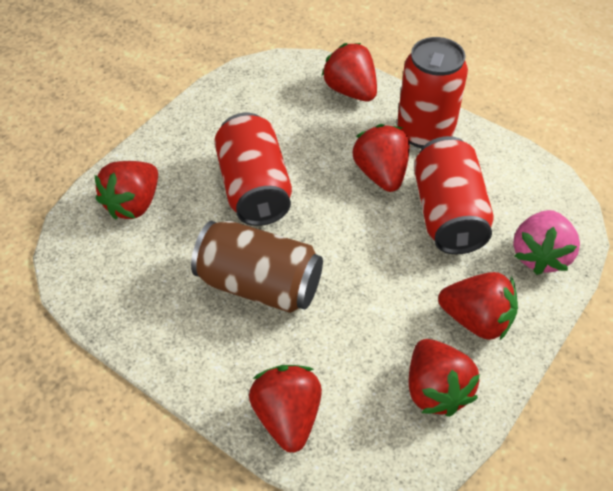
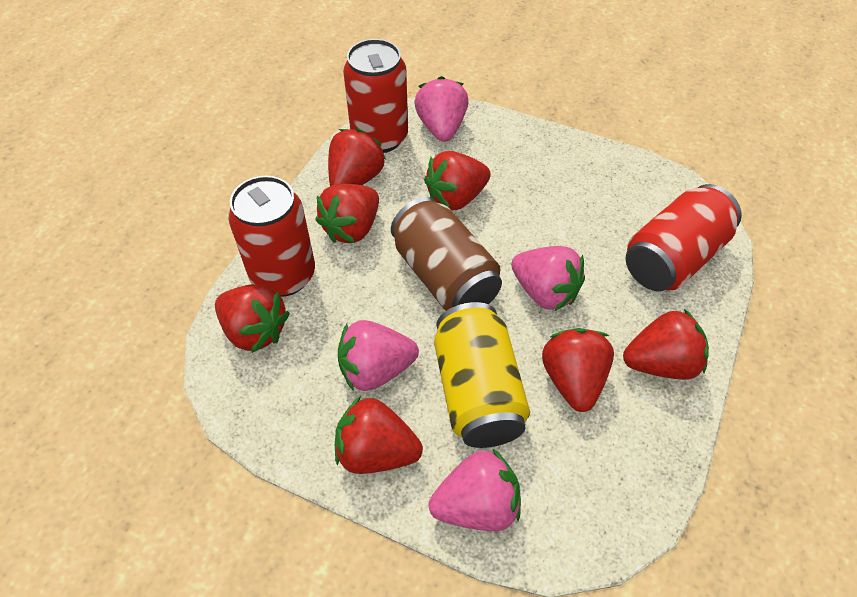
pink strawberry: 1 -> 4
red strawberry: 6 -> 7
yellow can: 0 -> 1

